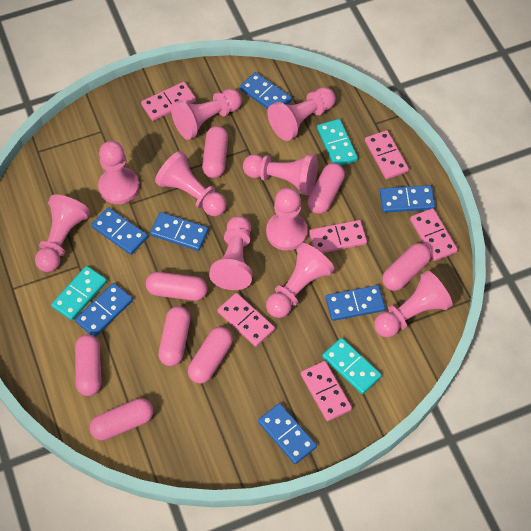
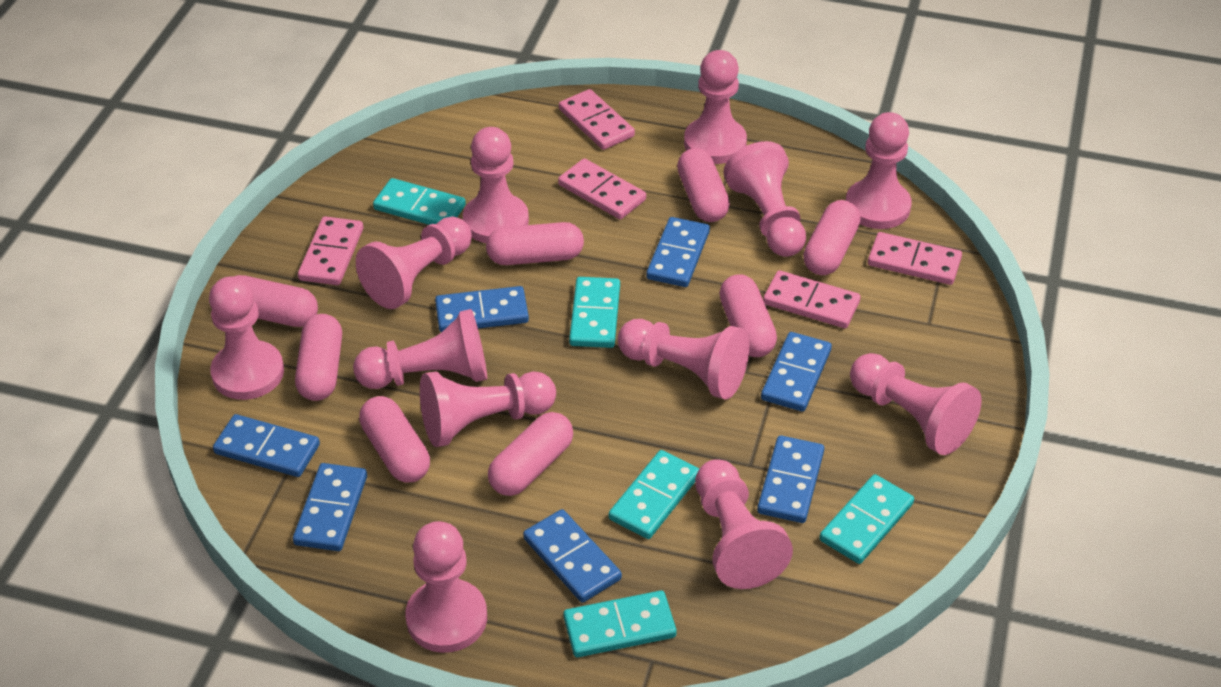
pink domino: 6 -> 5
pink pawn: 10 -> 12
turquoise domino: 3 -> 5

